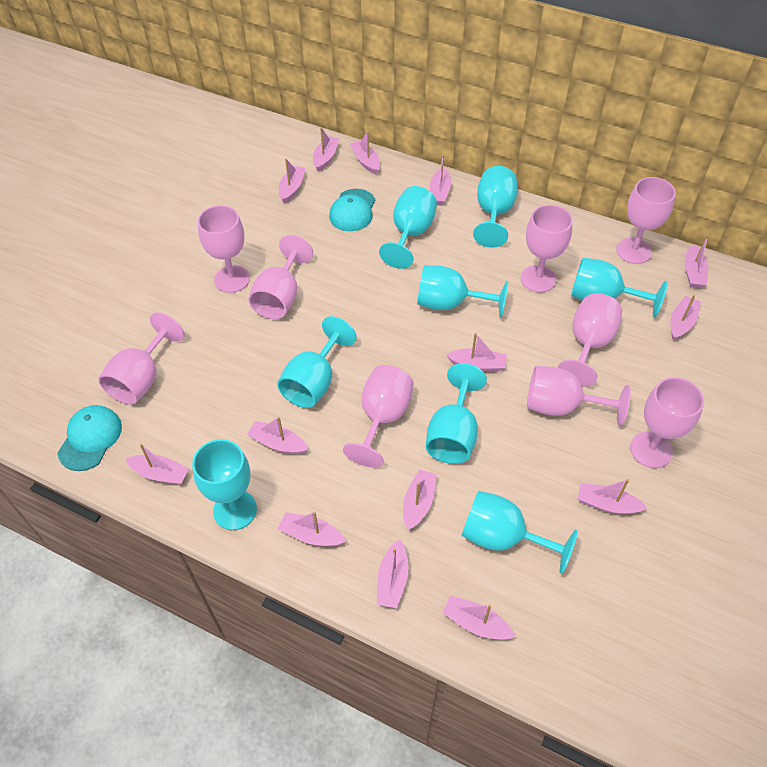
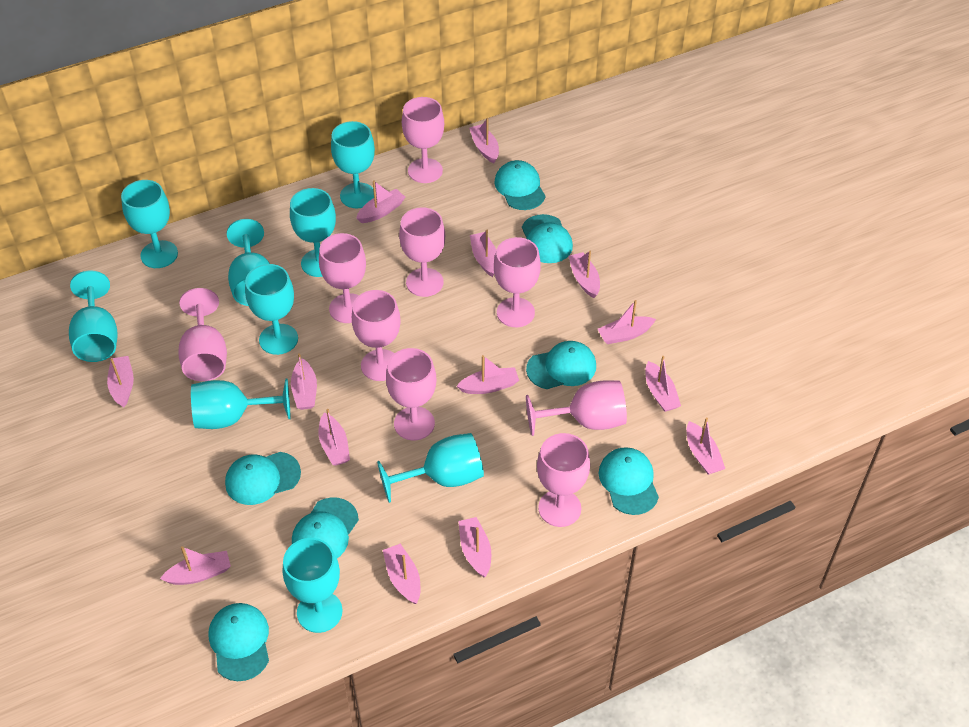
turquoise cap: 2 -> 7
turquoise goblet: 8 -> 9

